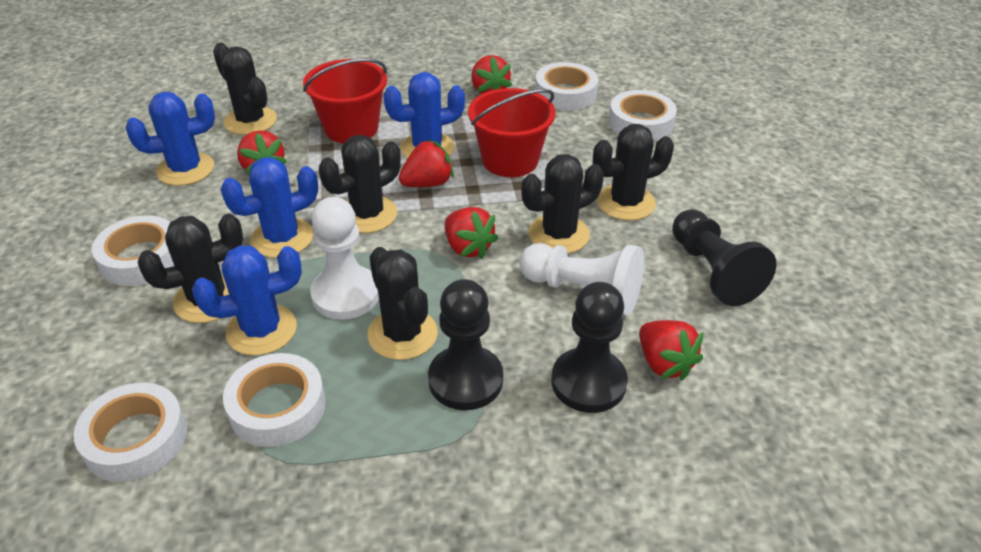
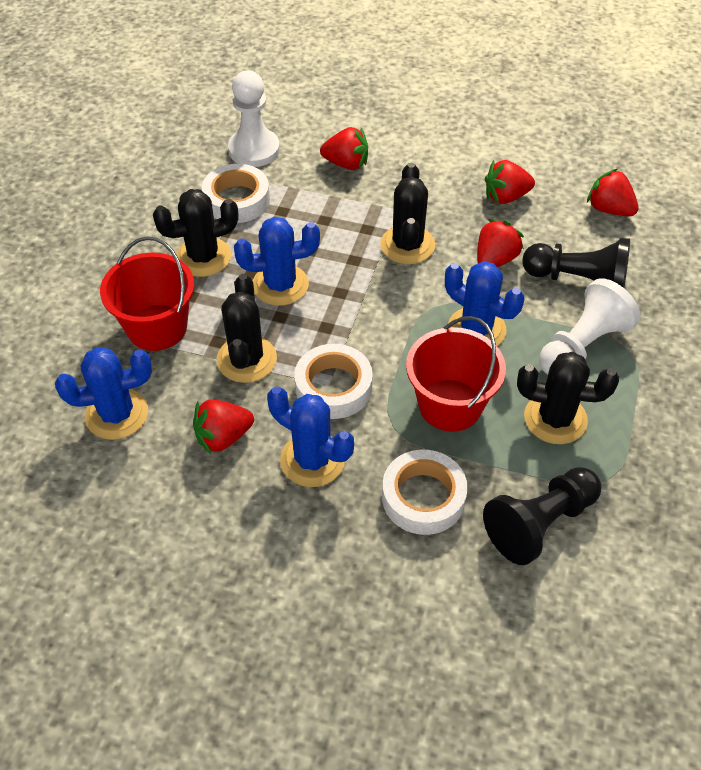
black cactus: 6 -> 4
black pawn: 3 -> 2
white tape: 5 -> 3

